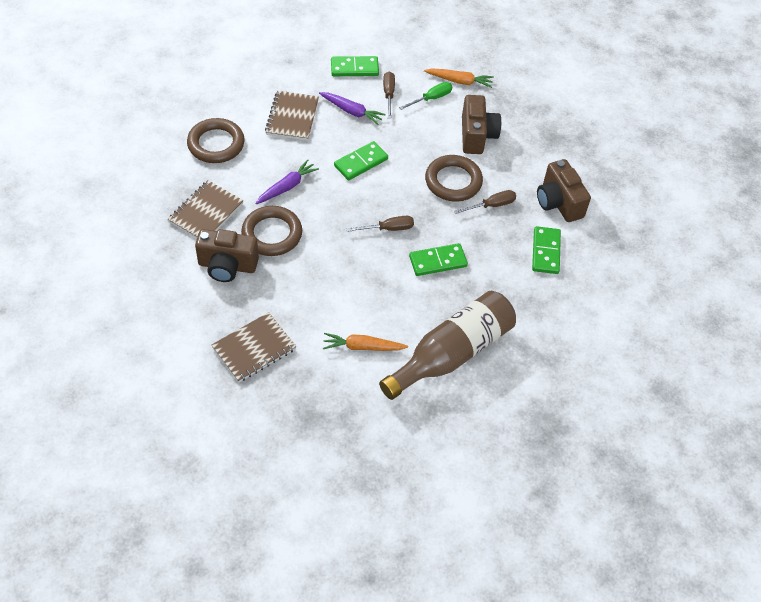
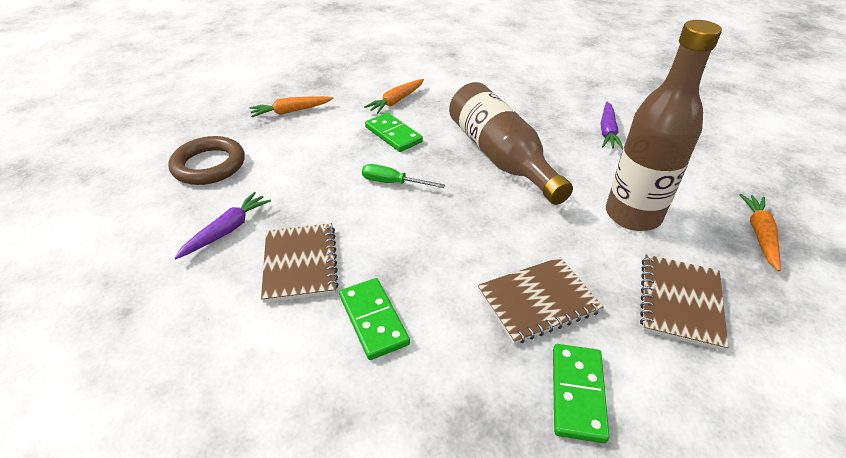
brown bottle: 1 -> 2
brown camera: 3 -> 0
brown ring: 3 -> 1
brown screwdriver: 3 -> 0
green domino: 4 -> 3
orange carrot: 2 -> 3

